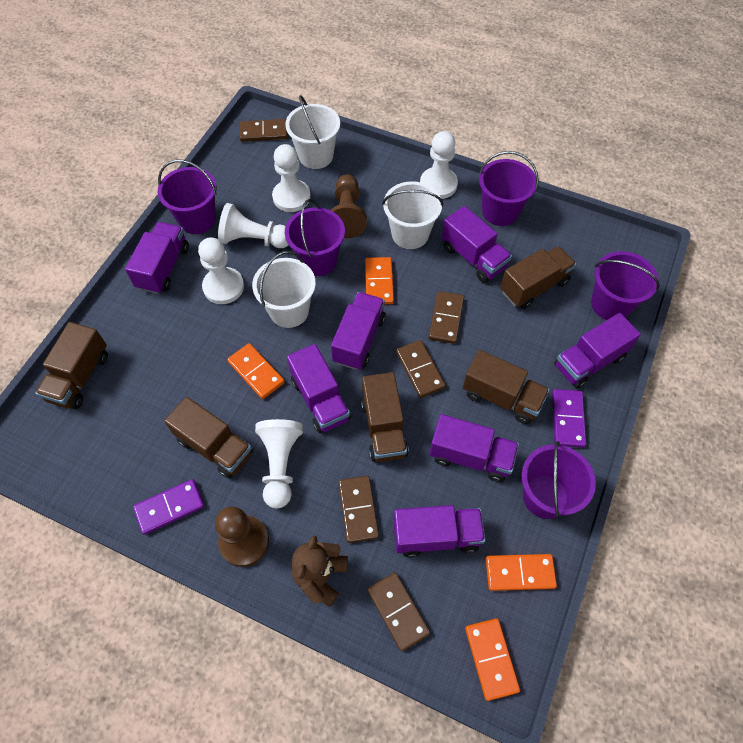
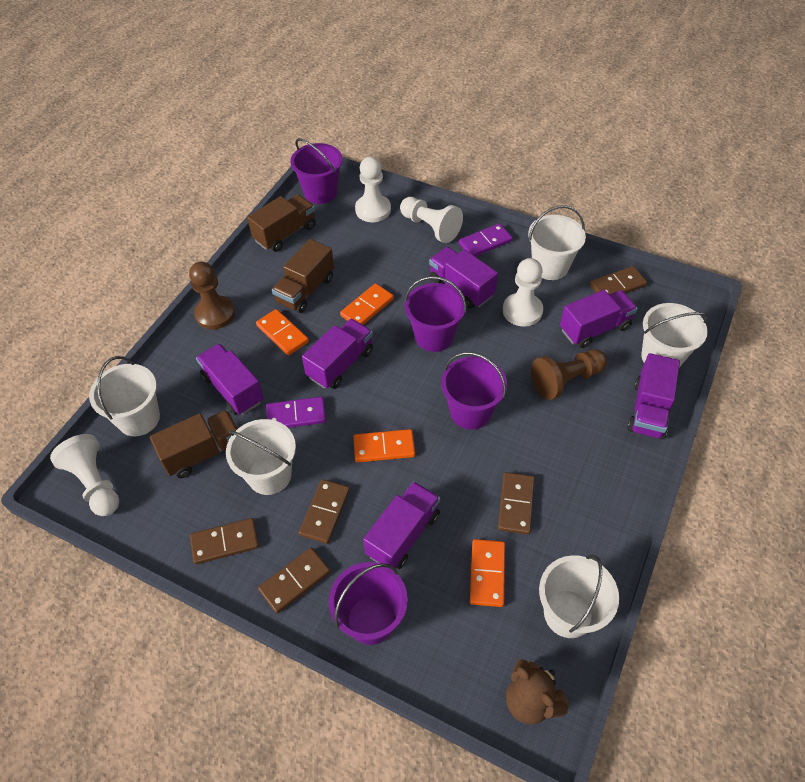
brown truck: 5 -> 3
purple bucket: 5 -> 4
purple truck: 7 -> 6
white bucket: 3 -> 5
white pawn: 5 -> 4

